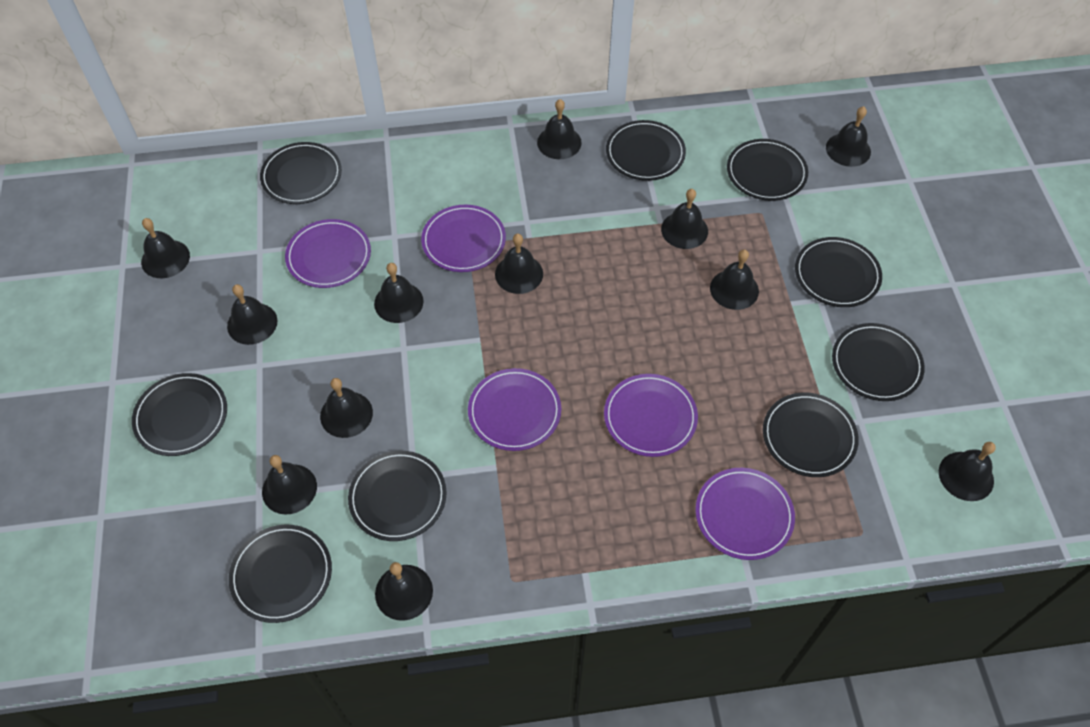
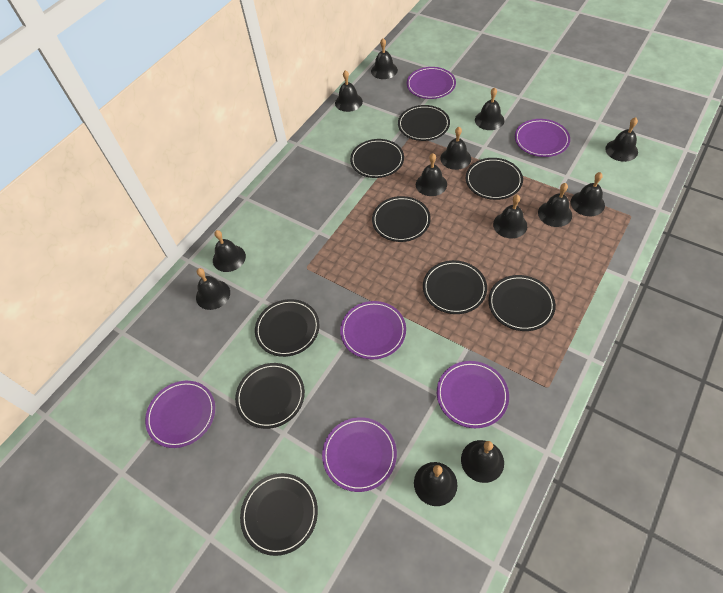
black bell: 12 -> 13
purple plate: 5 -> 6

